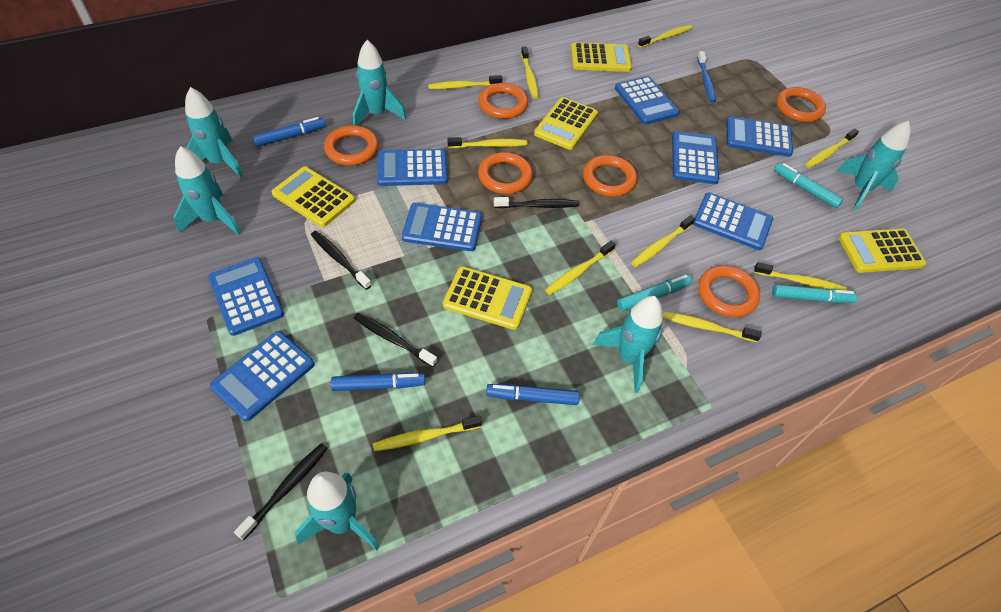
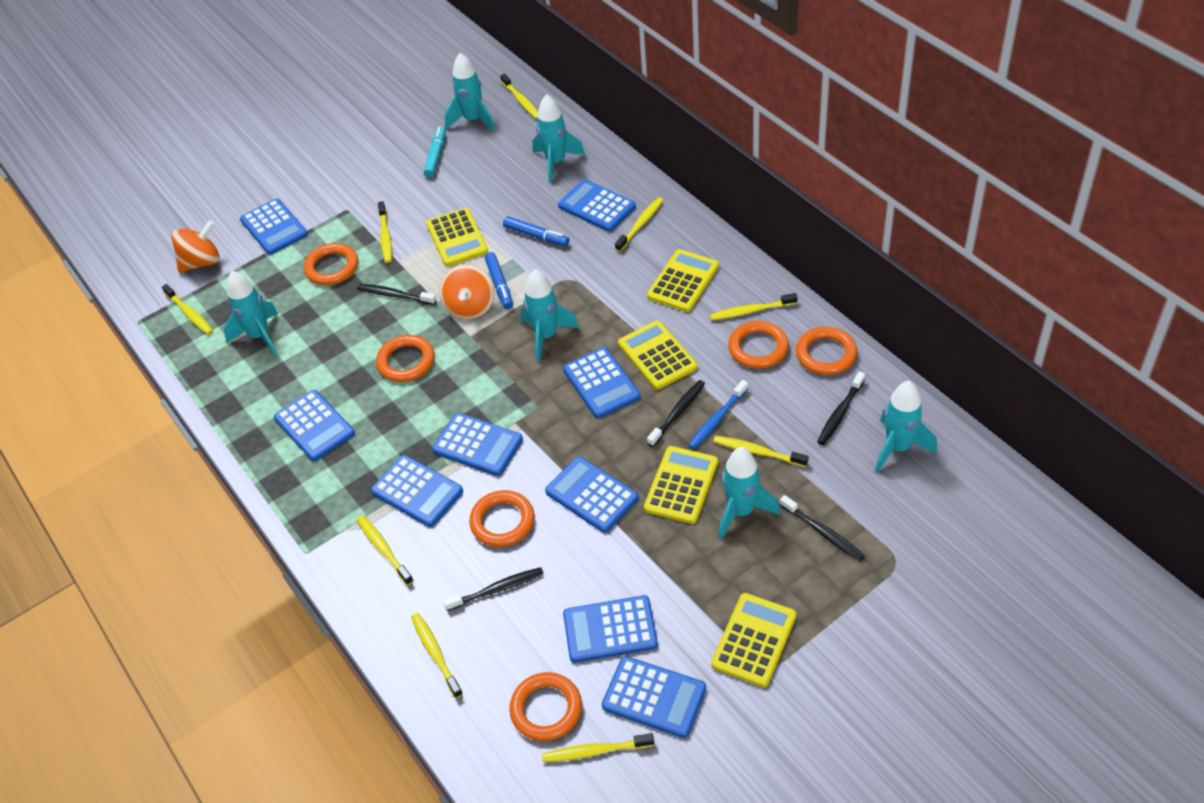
black toothbrush: 4 -> 5
blue calculator: 8 -> 9
blue marker: 3 -> 2
orange spinning top: 0 -> 2
turquoise marker: 3 -> 1
yellow toothbrush: 10 -> 9

